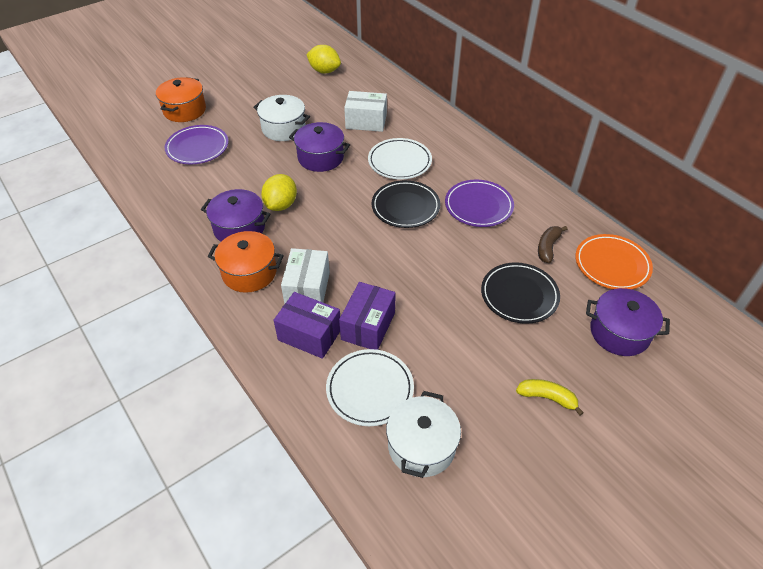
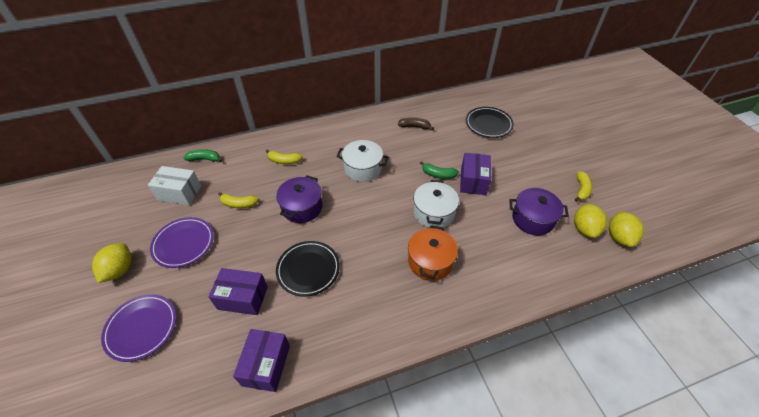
green banana: 0 -> 2
orange plate: 1 -> 0
orange pot: 2 -> 1
purple box: 2 -> 3
purple pot: 3 -> 2
white box: 2 -> 1
white plate: 2 -> 0
yellow banana: 1 -> 3
yellow lemon: 2 -> 3

